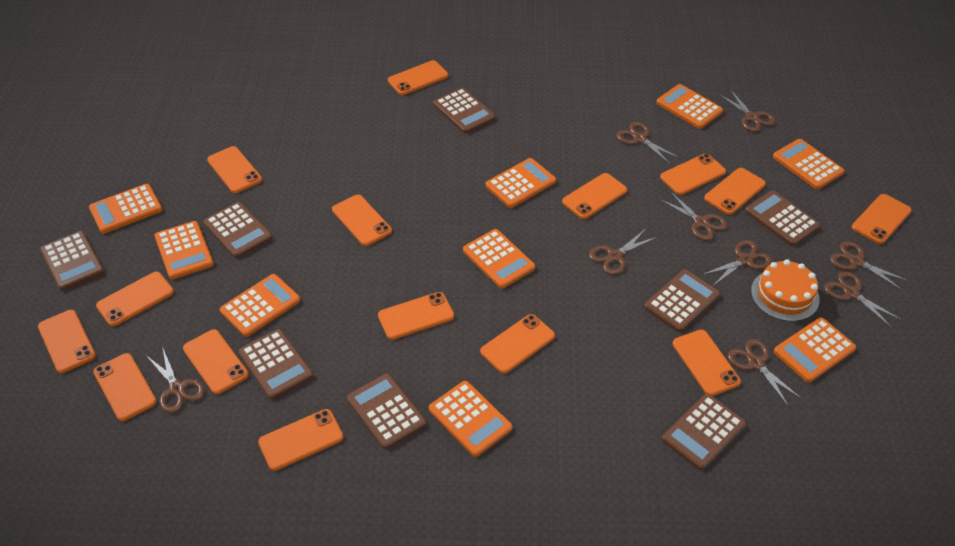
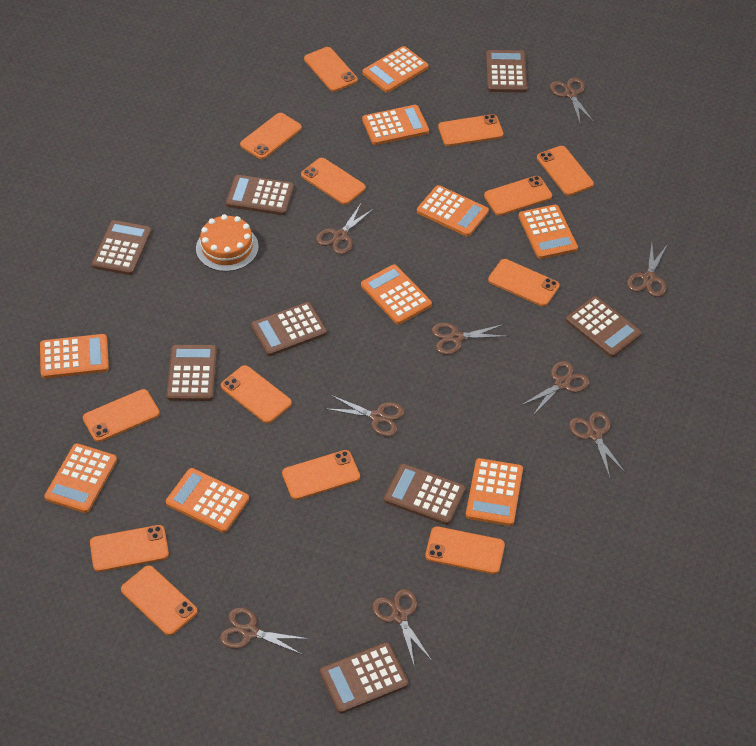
orange phone: 15 -> 13

